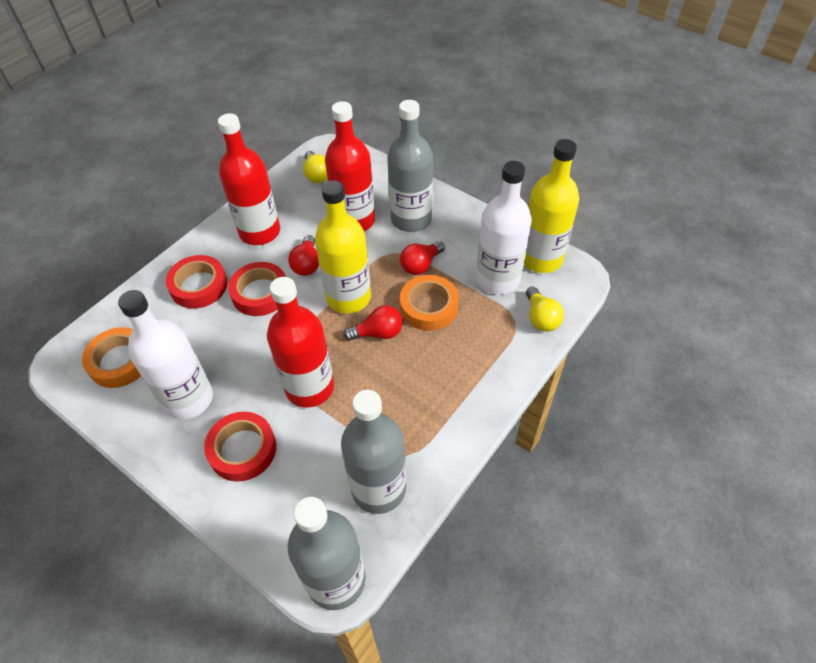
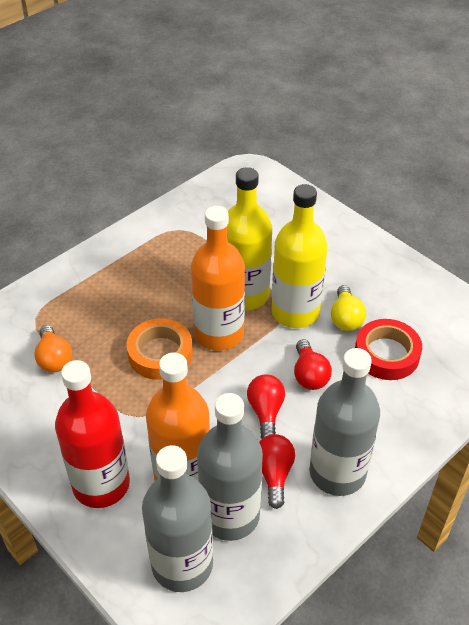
orange bottle: 0 -> 2
orange light bulb: 0 -> 1
orange tape: 2 -> 1
red bottle: 3 -> 1
red tape: 3 -> 1
white bottle: 2 -> 0
yellow light bulb: 2 -> 1

